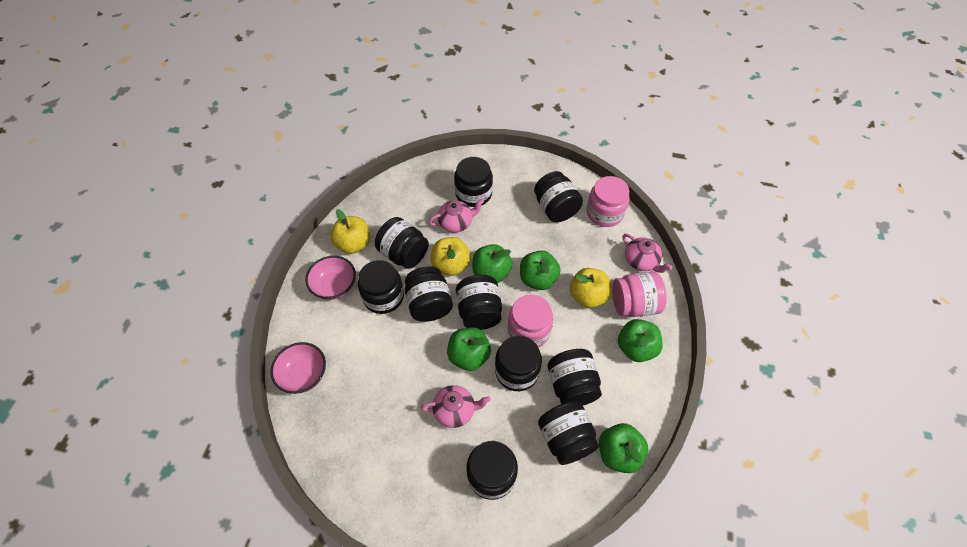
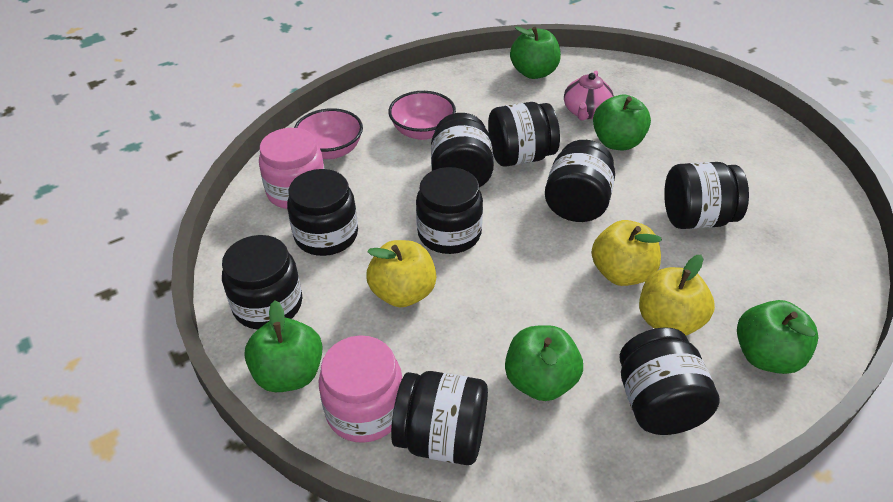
black jar: 10 -> 9
pink jar: 3 -> 2
pink teapot: 3 -> 1

